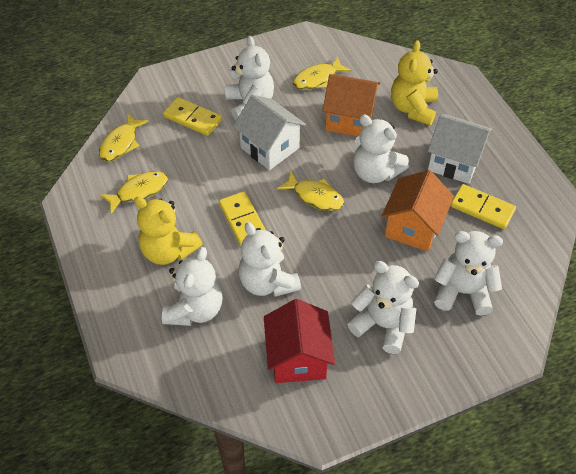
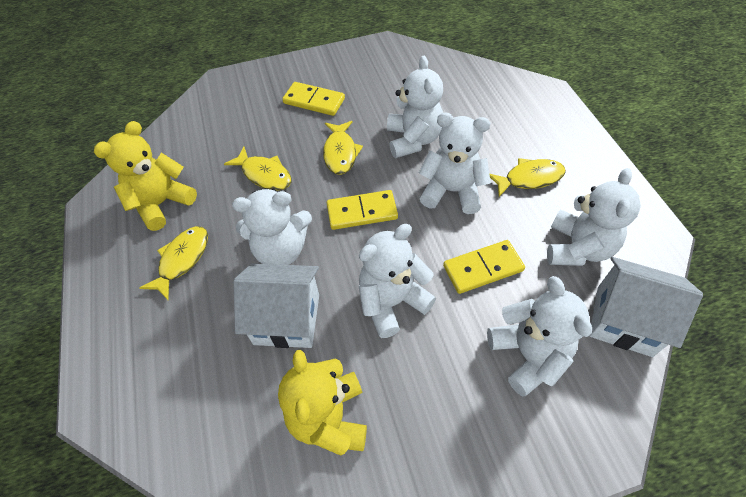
orange house: 2 -> 0
red house: 1 -> 0

